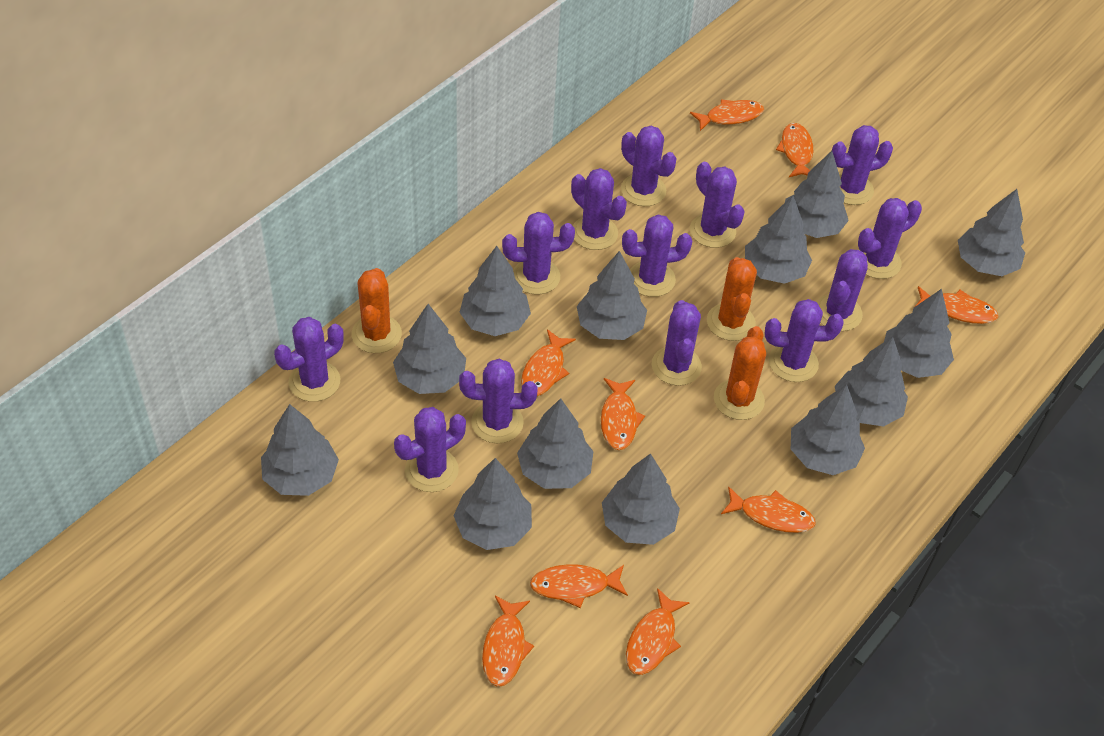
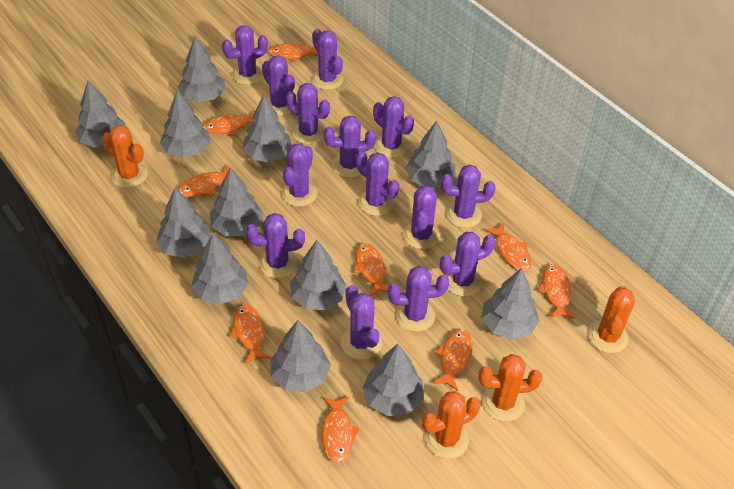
grey tree: 13 -> 12
orange cactus: 3 -> 4
purple cactus: 13 -> 14

